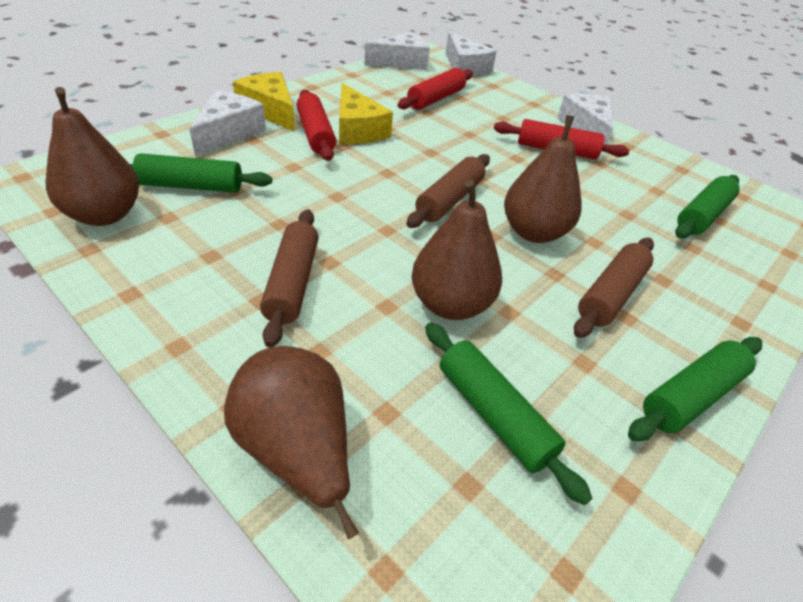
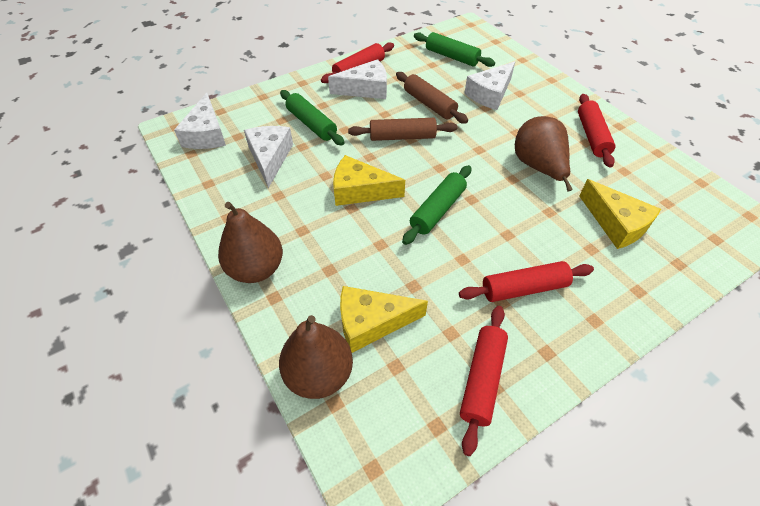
brown pear: 4 -> 3
brown rolling pin: 3 -> 2
green rolling pin: 4 -> 3
red rolling pin: 3 -> 4
yellow cheese: 2 -> 3

